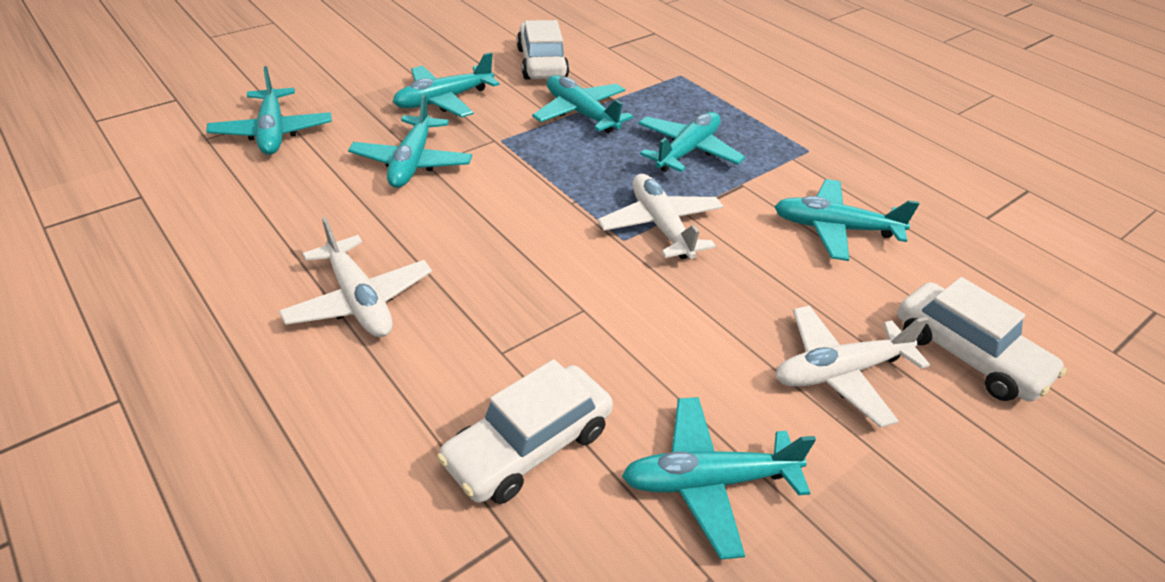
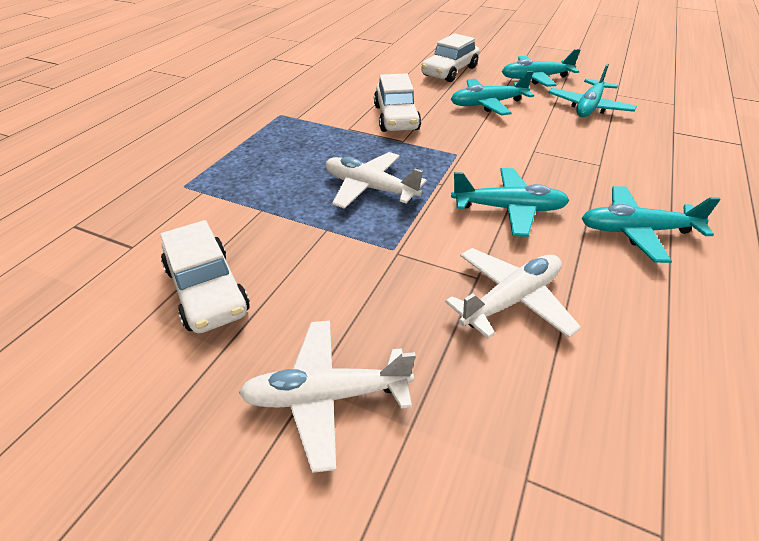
turquoise plane: 7 -> 5

